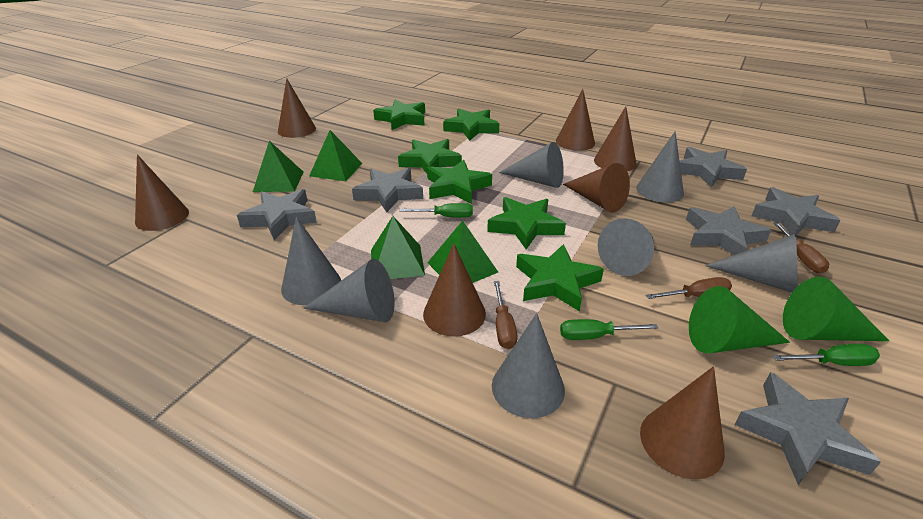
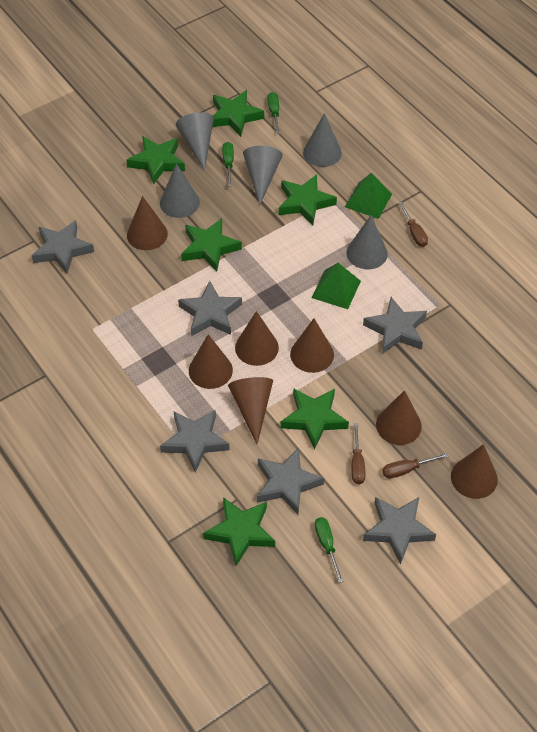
green cone: 2 -> 0
green pyramid: 4 -> 2
grey cone: 7 -> 5

